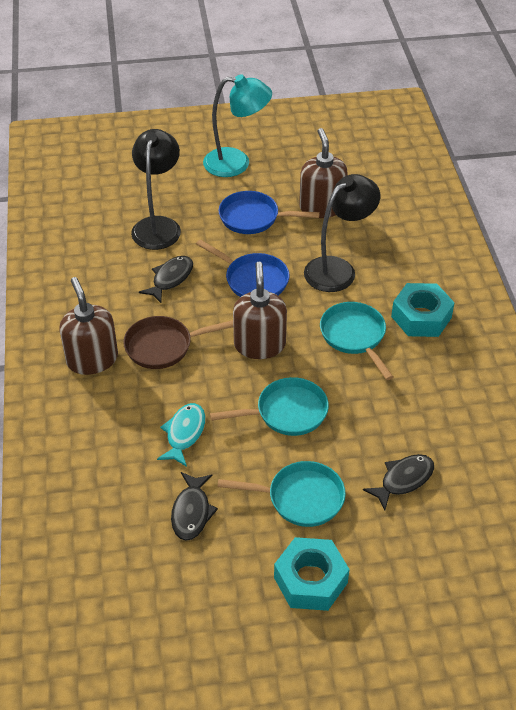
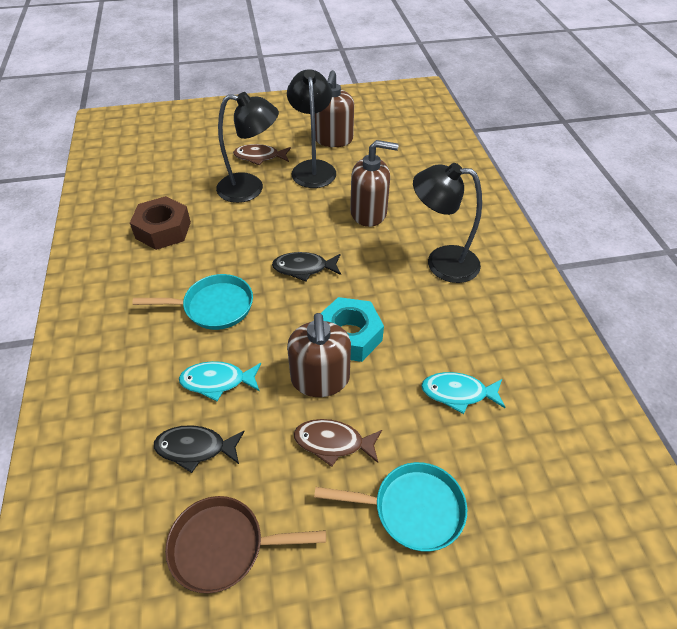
black fish: 3 -> 2
black lamp: 2 -> 3
blue pan: 2 -> 0
brown fish: 0 -> 2
brown nut: 0 -> 1
turquoise fish: 1 -> 2
turquoise lamp: 1 -> 0
turquoise nut: 2 -> 1
turquoise pan: 3 -> 2

